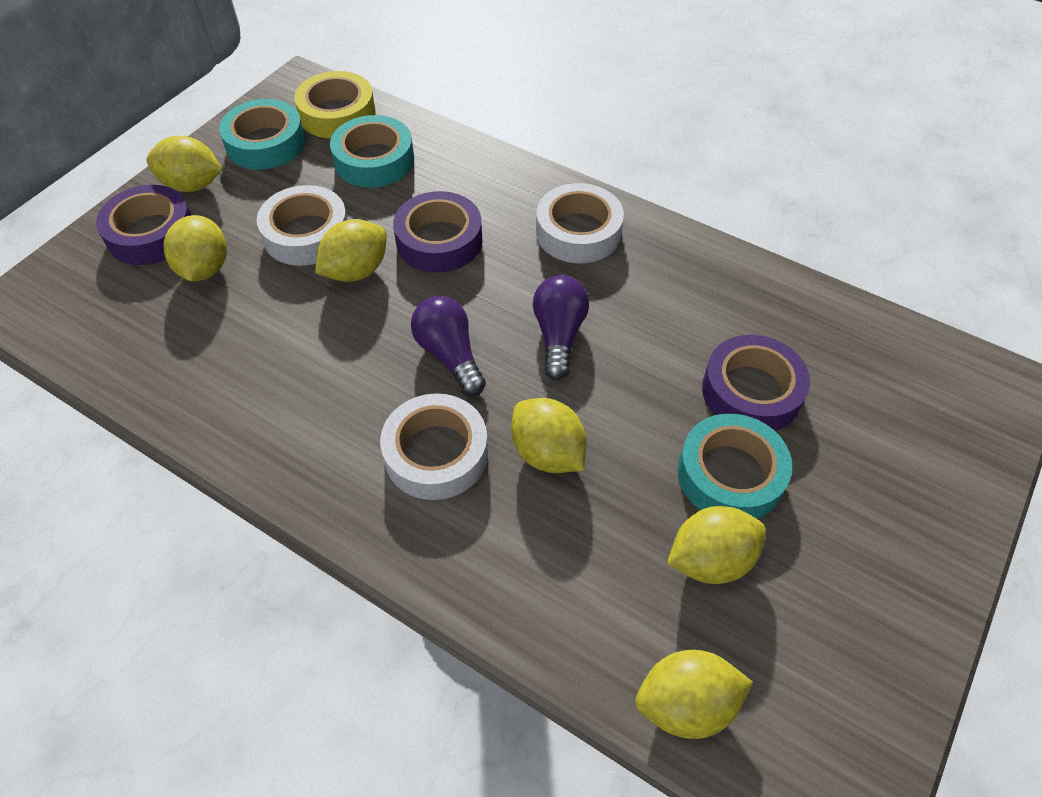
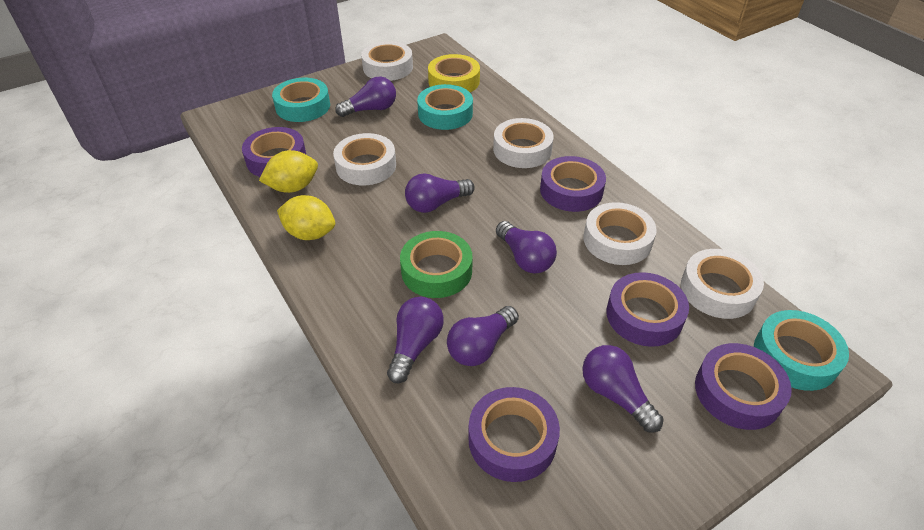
green tape: 0 -> 1
purple light bulb: 2 -> 6
purple tape: 3 -> 5
white tape: 3 -> 5
yellow lemon: 6 -> 2

